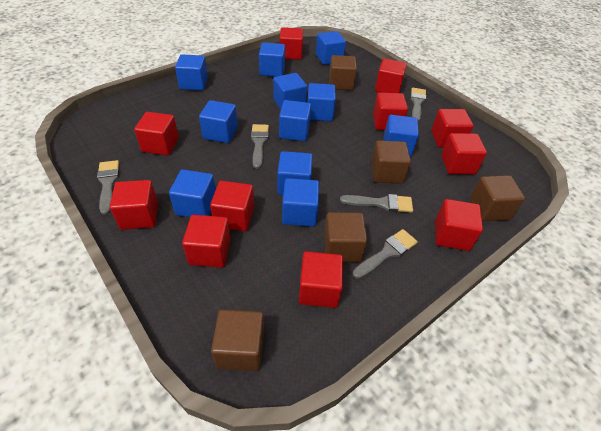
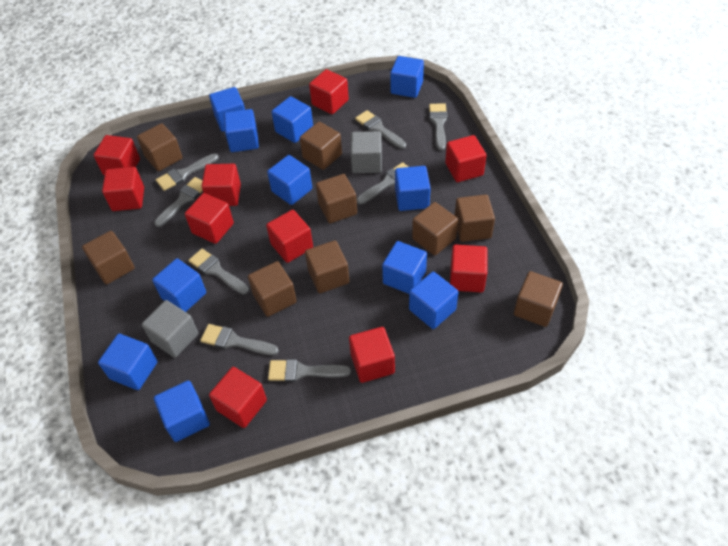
brown cube: 5 -> 9
grey brush: 5 -> 8
grey cube: 0 -> 2
red cube: 11 -> 10

